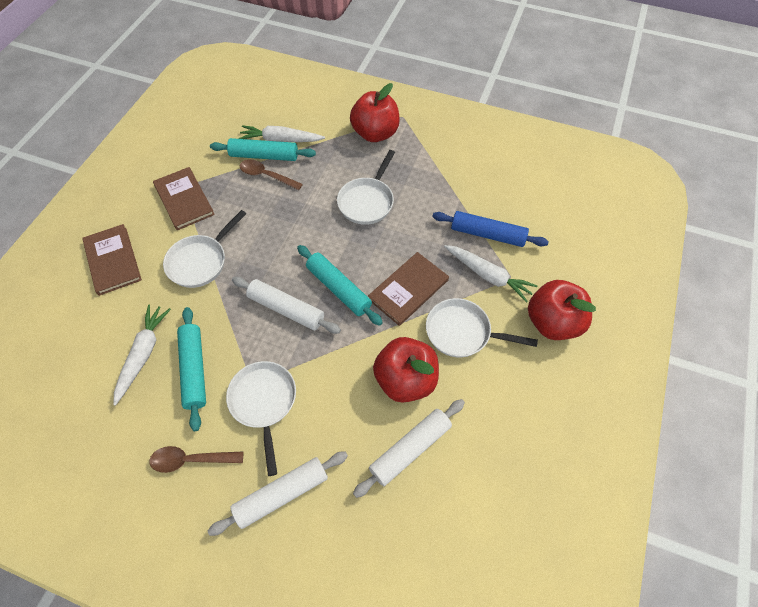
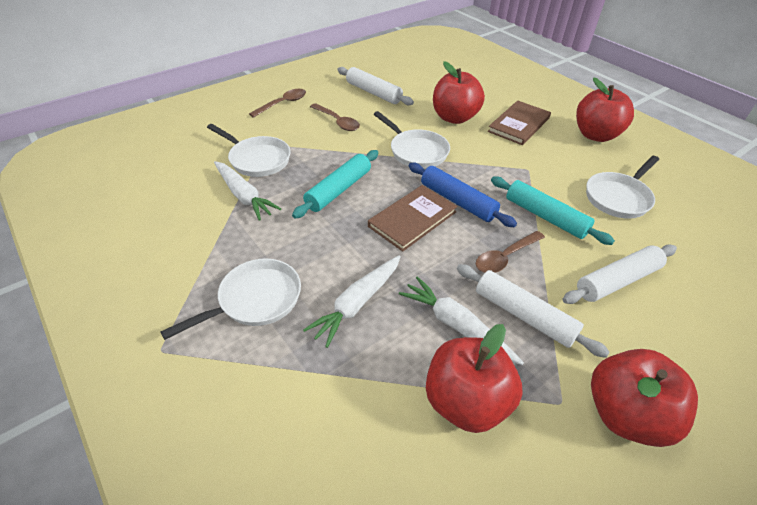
brown book: 3 -> 2
brown spoon: 2 -> 3
red apple: 3 -> 4
turquoise rolling pin: 3 -> 2

